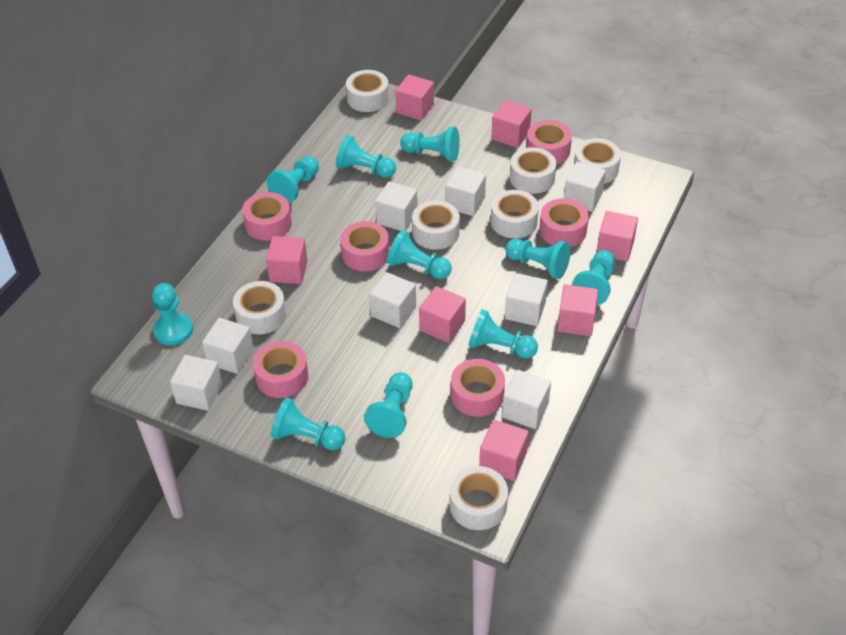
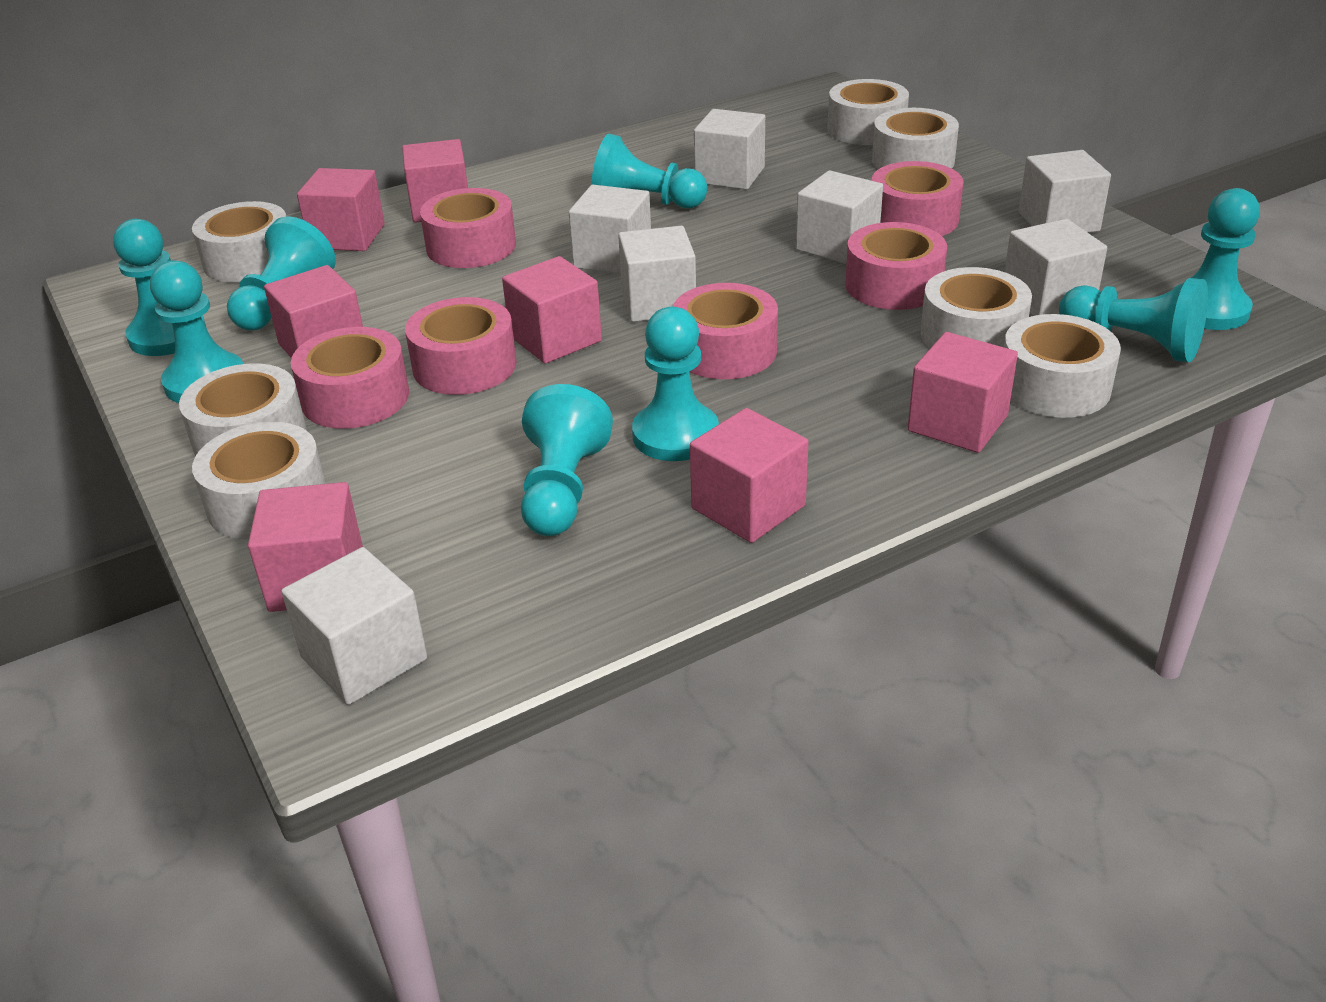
turquoise pawn: 10 -> 8
white cube: 8 -> 7

